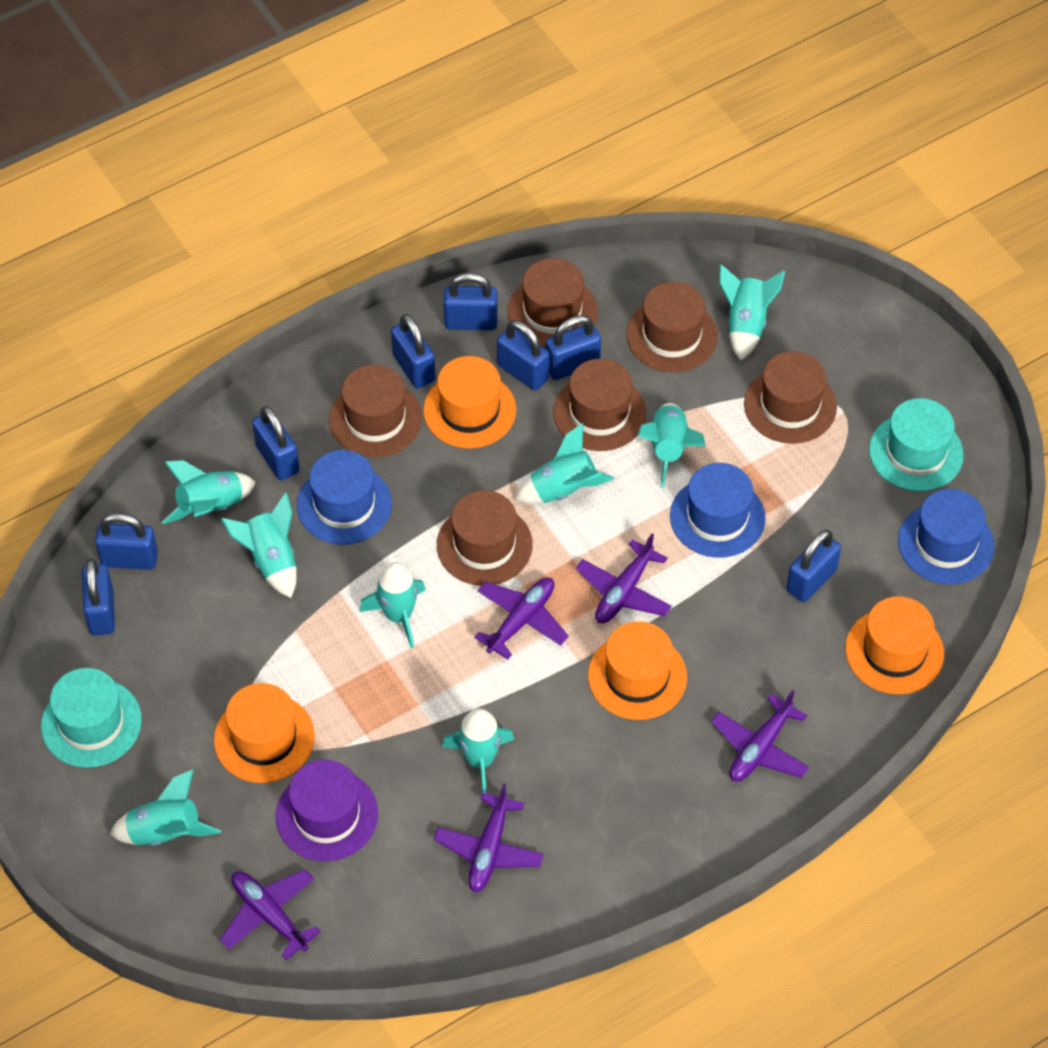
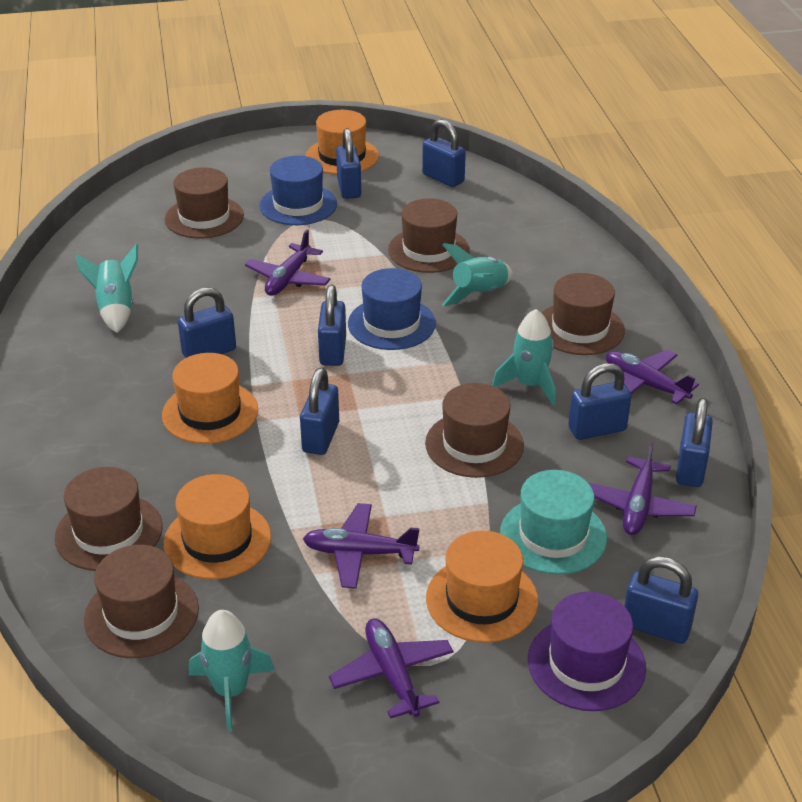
blue hat: 3 -> 2
turquoise hat: 2 -> 1
turquoise rocket: 8 -> 4

